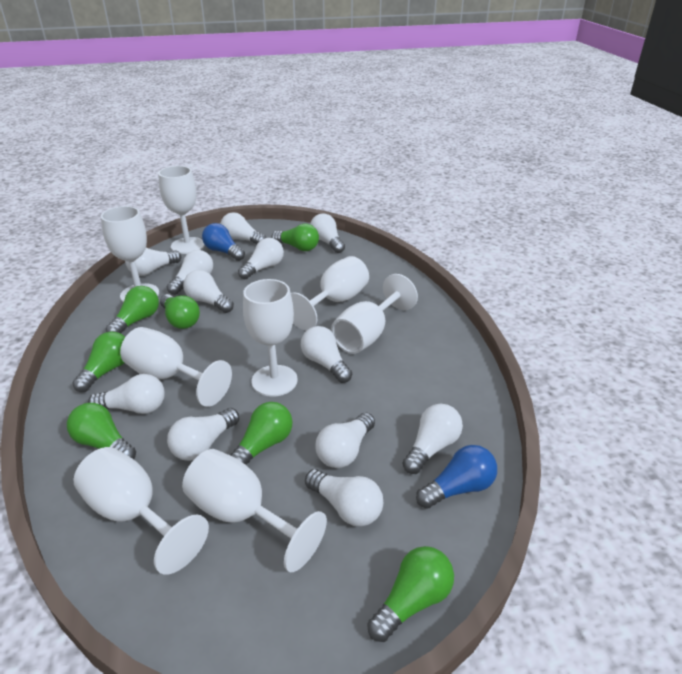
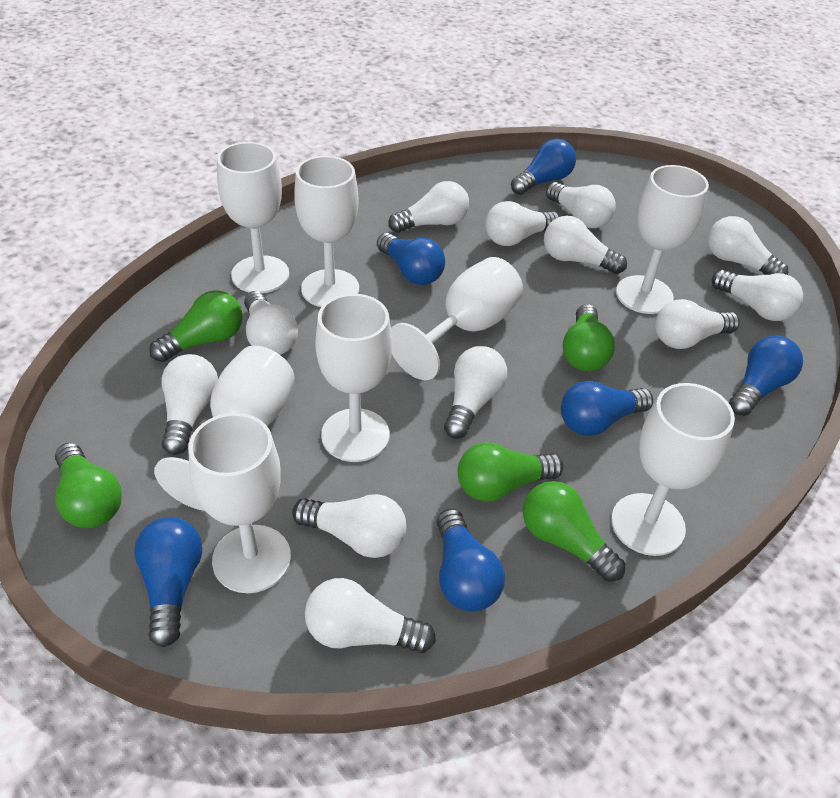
blue light bulb: 2 -> 6
green light bulb: 7 -> 5

